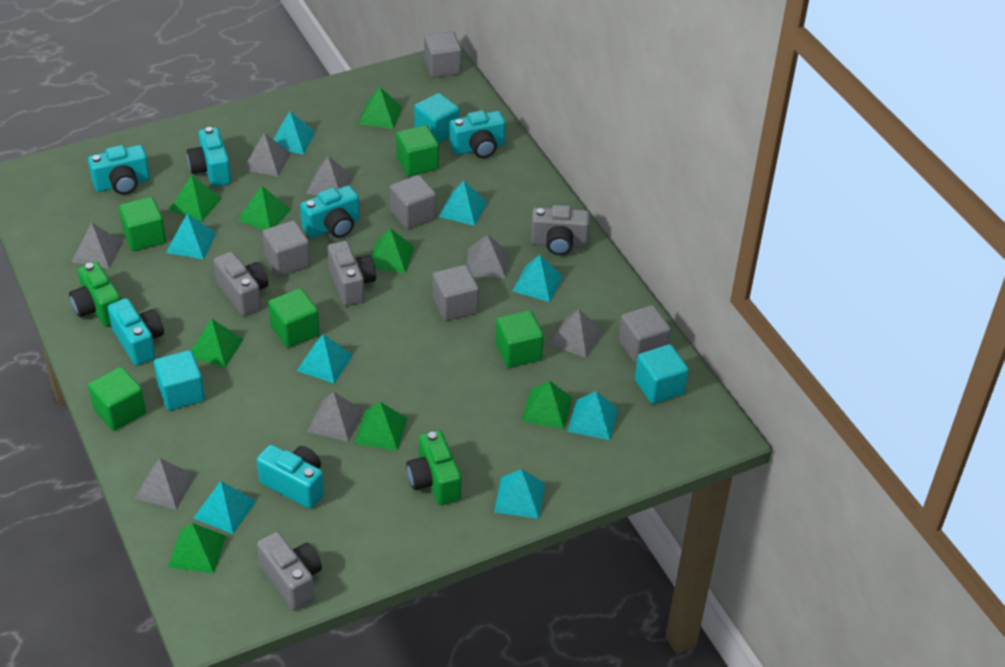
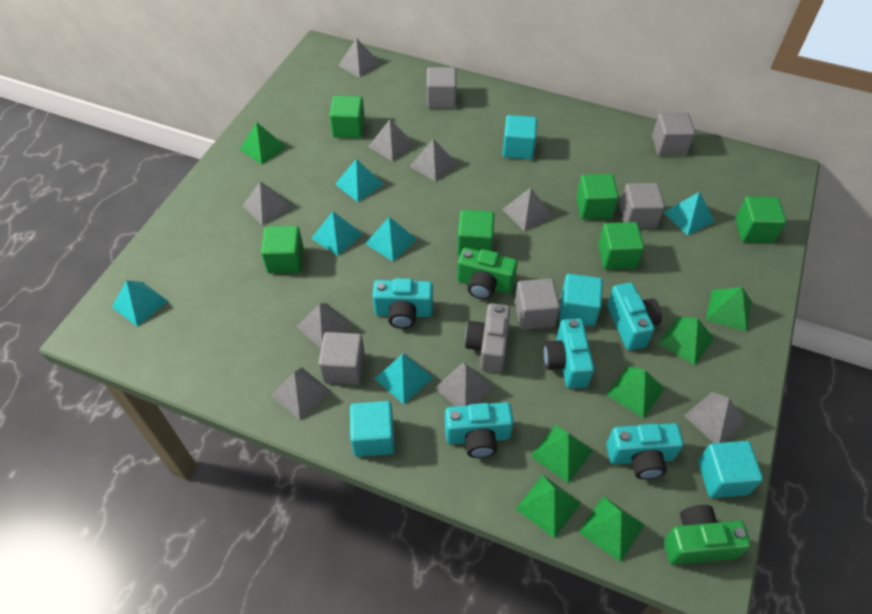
green cube: 5 -> 6
green pyramid: 8 -> 7
grey camera: 4 -> 1
grey pyramid: 7 -> 9
turquoise camera: 6 -> 5
turquoise cube: 3 -> 4
turquoise pyramid: 8 -> 6

